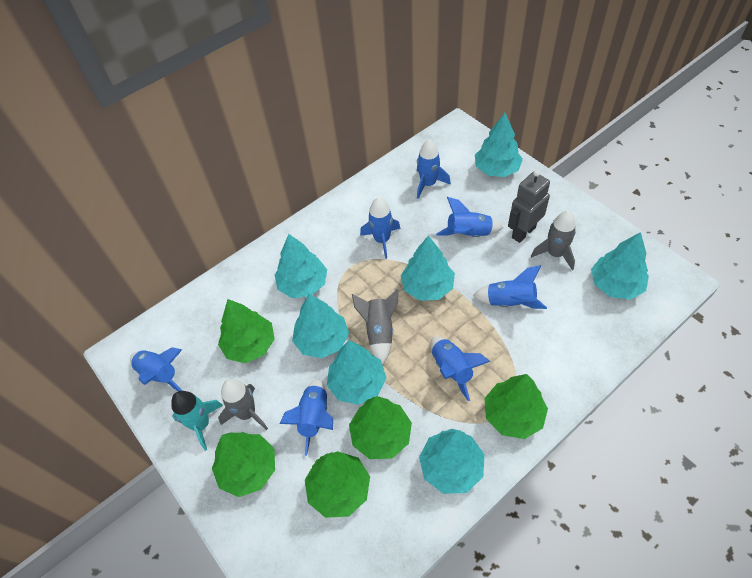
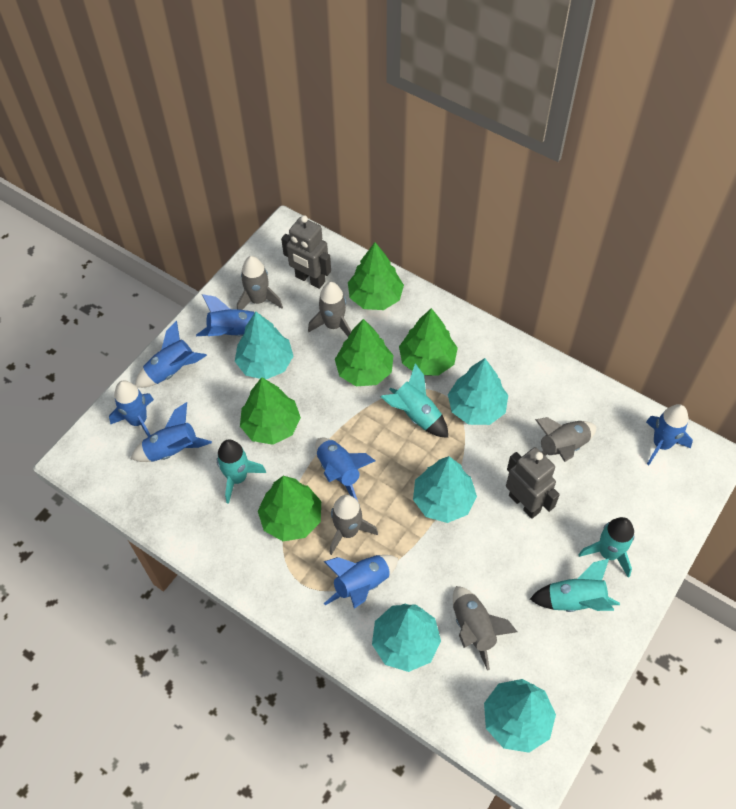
grey robot: 1 -> 2
grey rocket: 3 -> 5
turquoise rocket: 1 -> 4
turquoise tree: 7 -> 5

